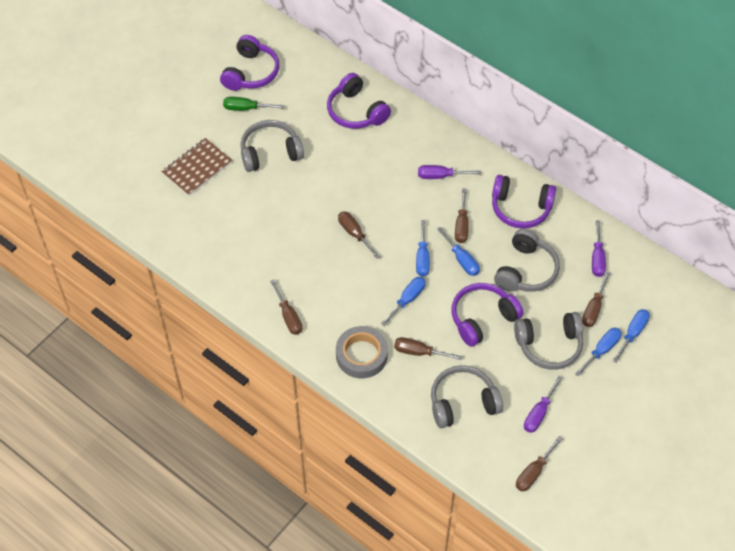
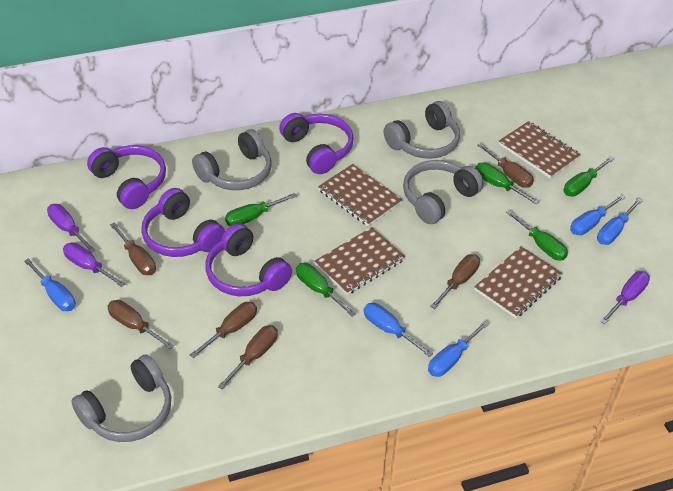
brown notebook: 1 -> 4
green screwdriver: 1 -> 5
grey tape: 1 -> 0

